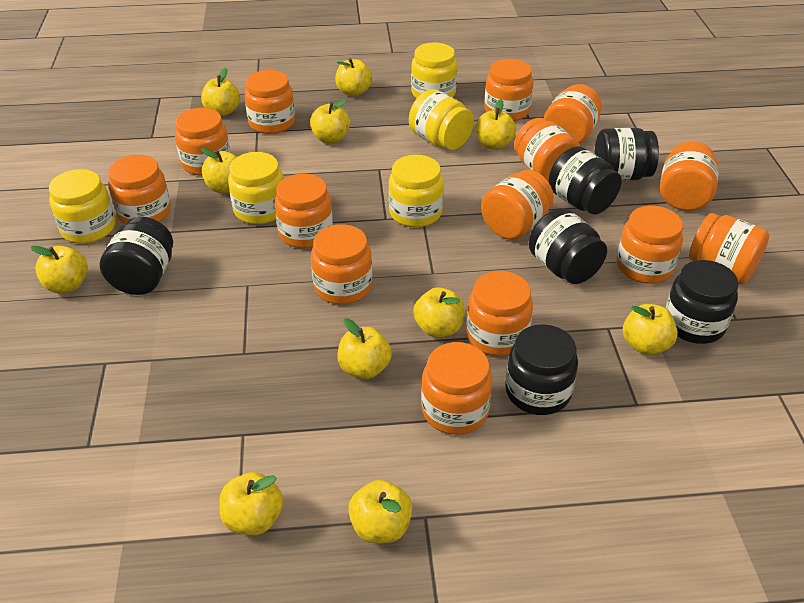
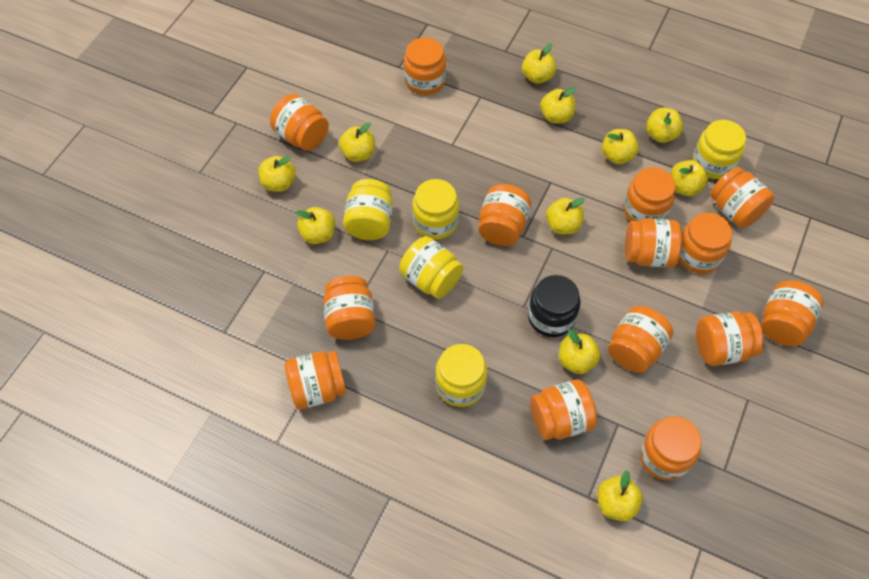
black jar: 6 -> 1

